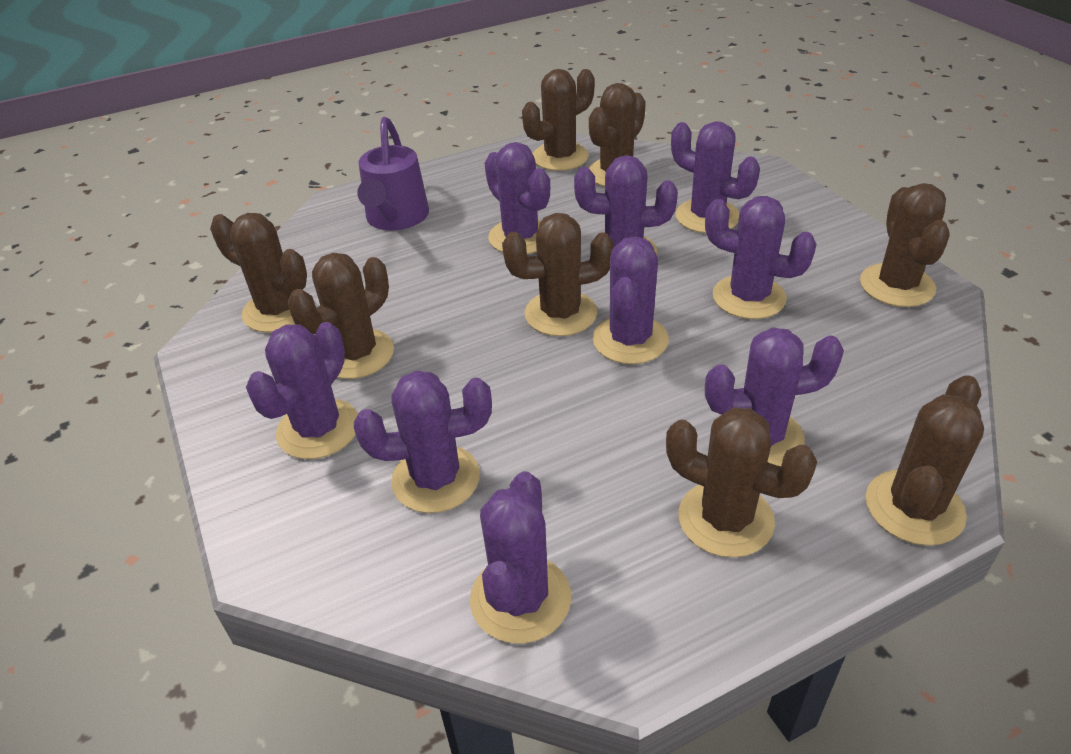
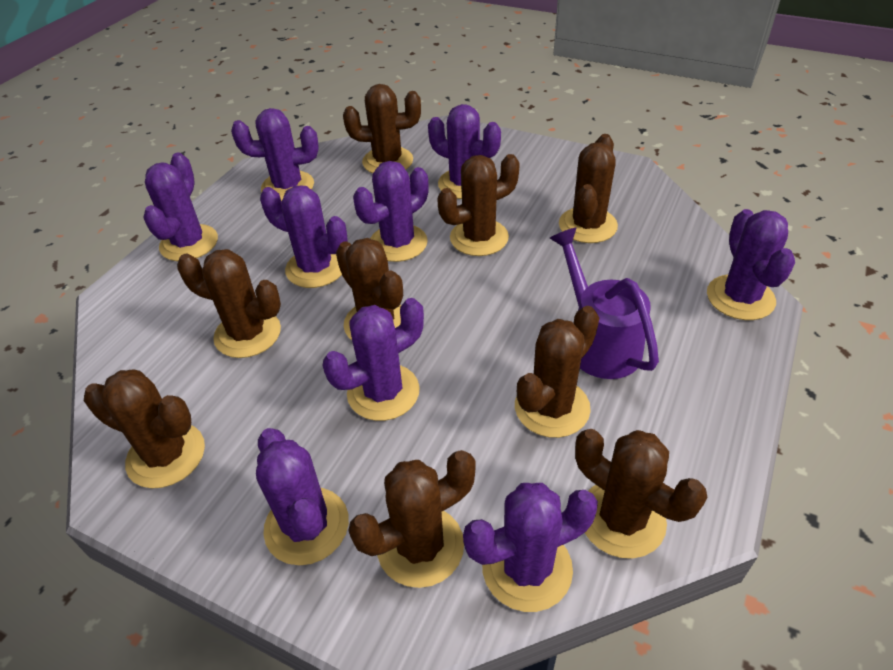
brown cactus: 8 -> 9

